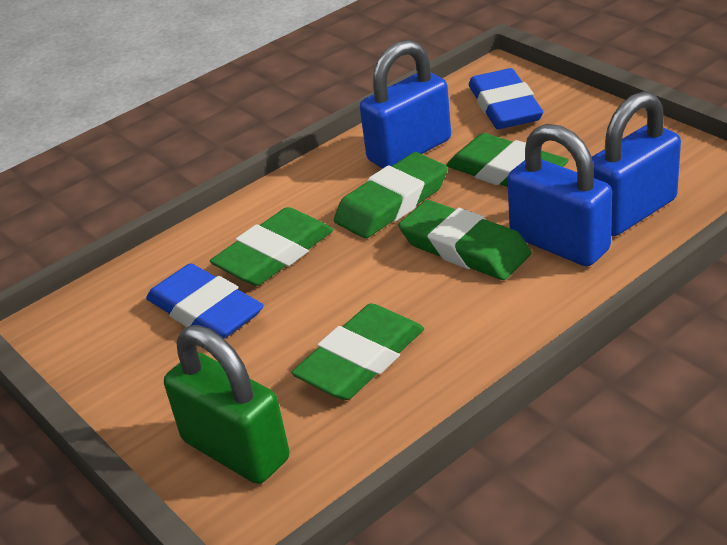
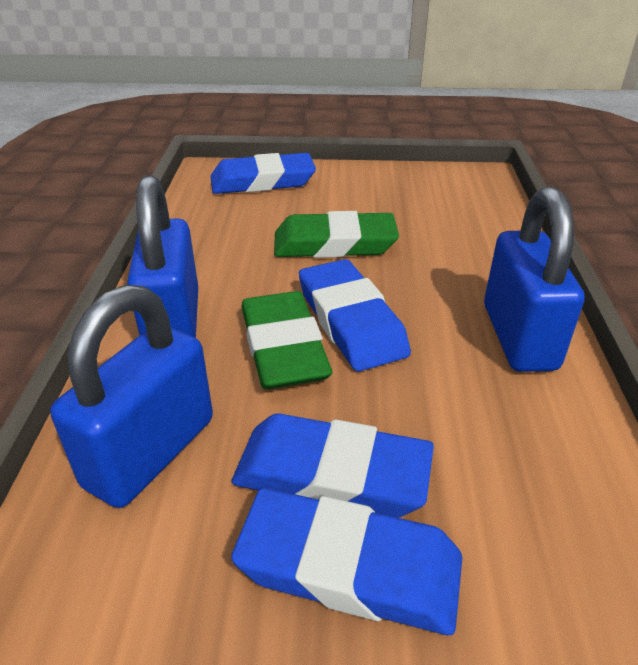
blue eraser: 2 -> 4
green eraser: 5 -> 2
green padlock: 1 -> 0

